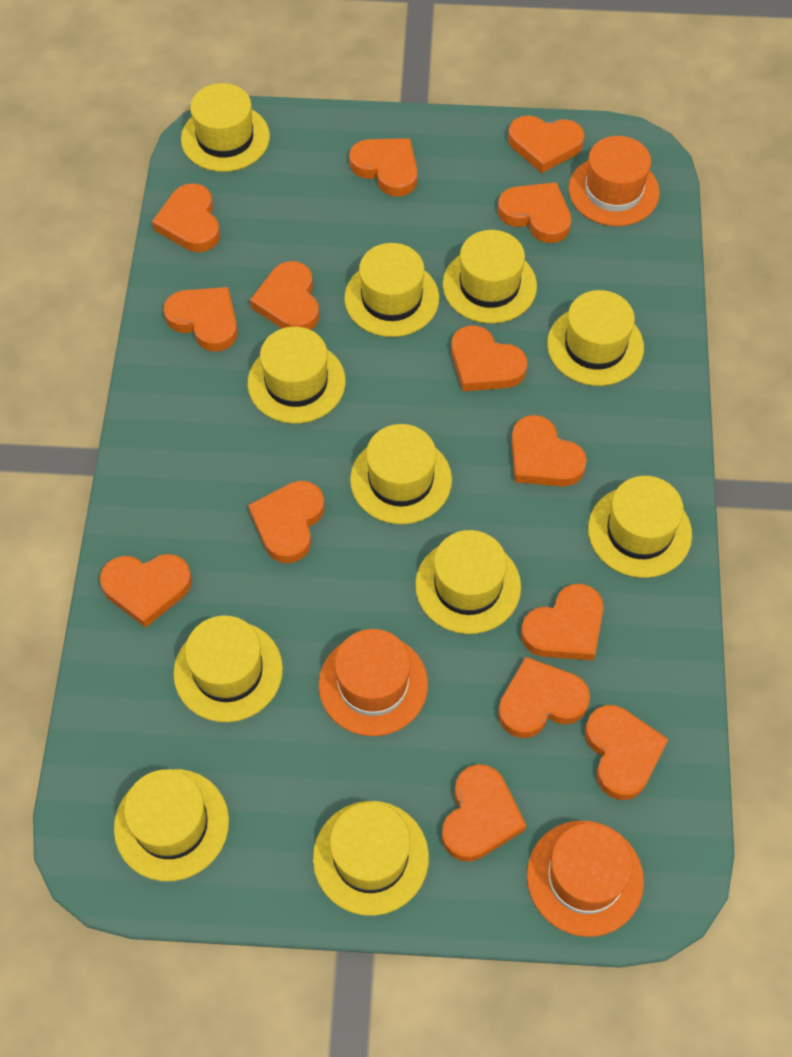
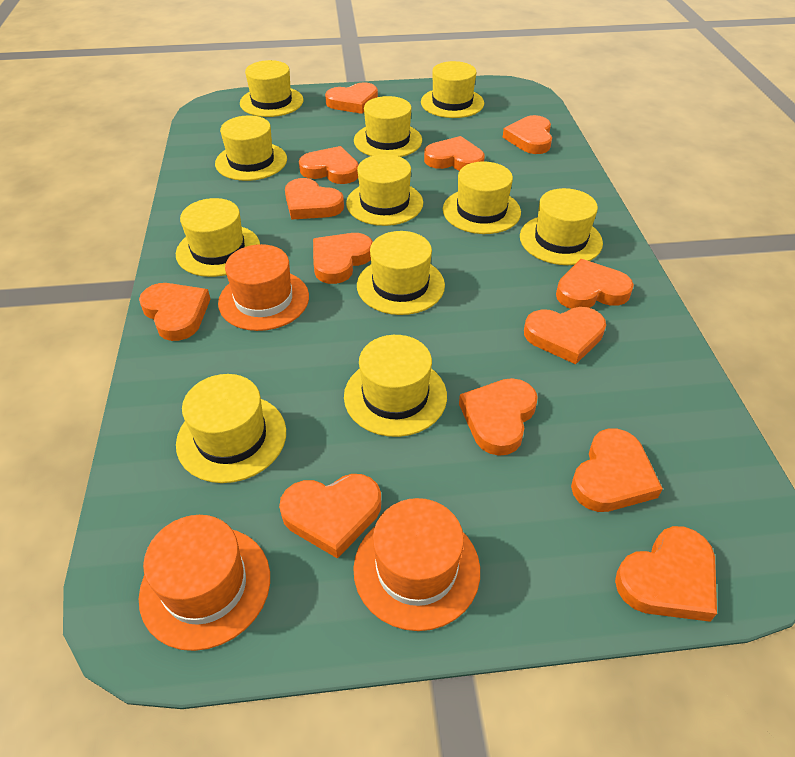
orange heart: 14 -> 13

